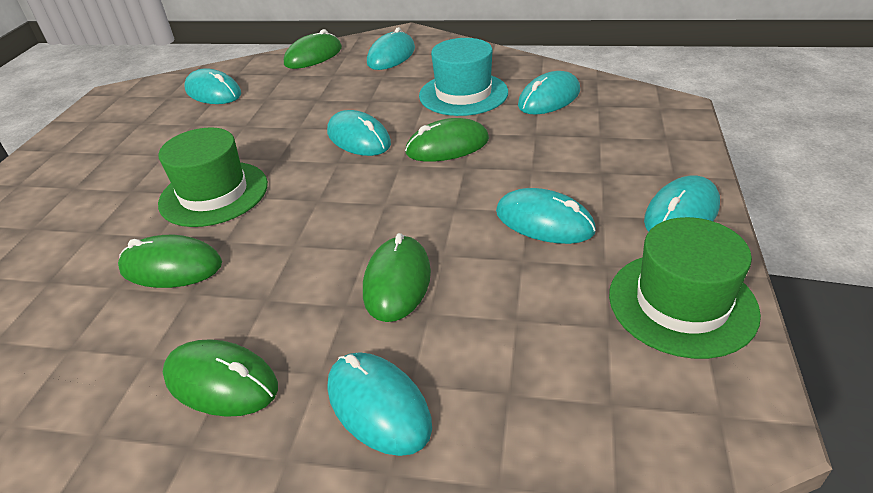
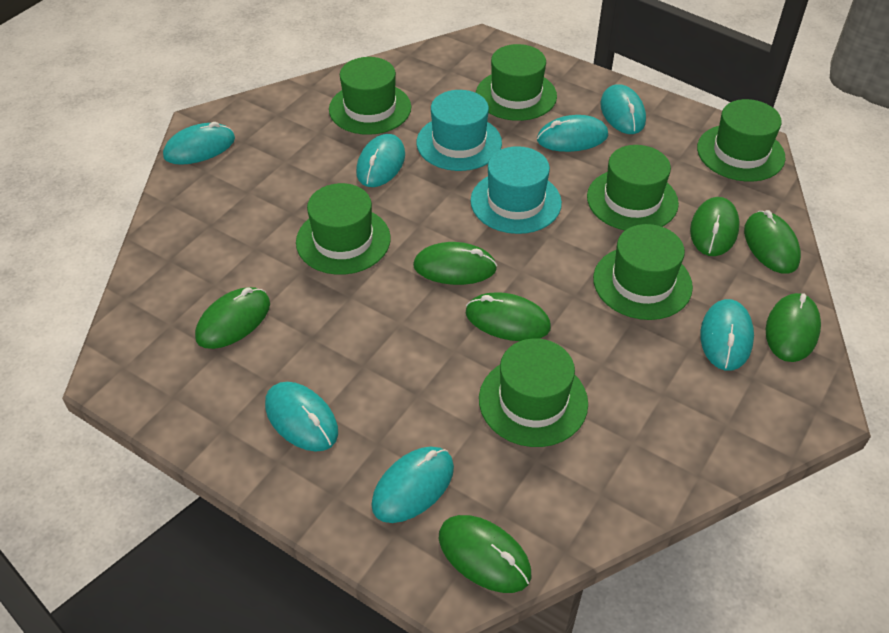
green hat: 2 -> 7
green mouse: 5 -> 7
turquoise hat: 1 -> 2

